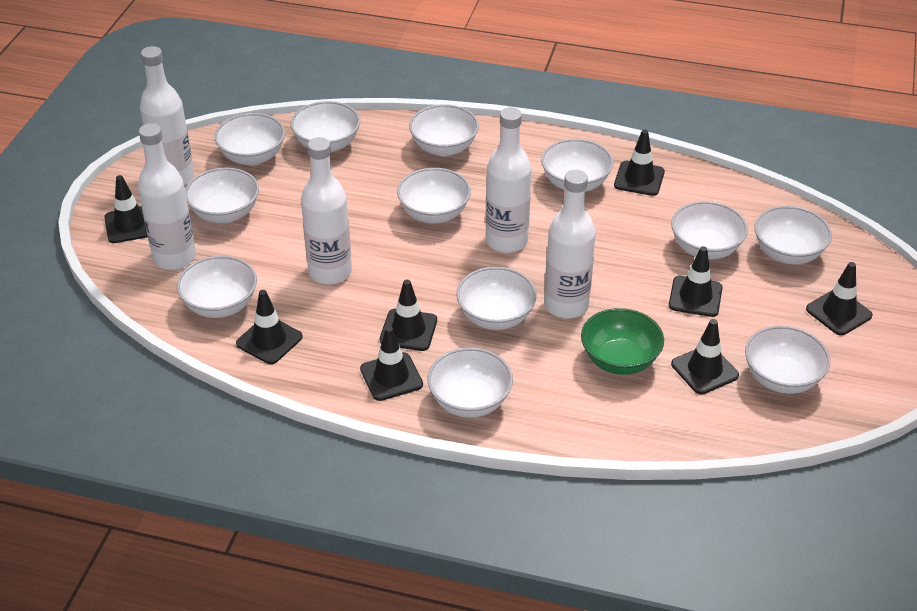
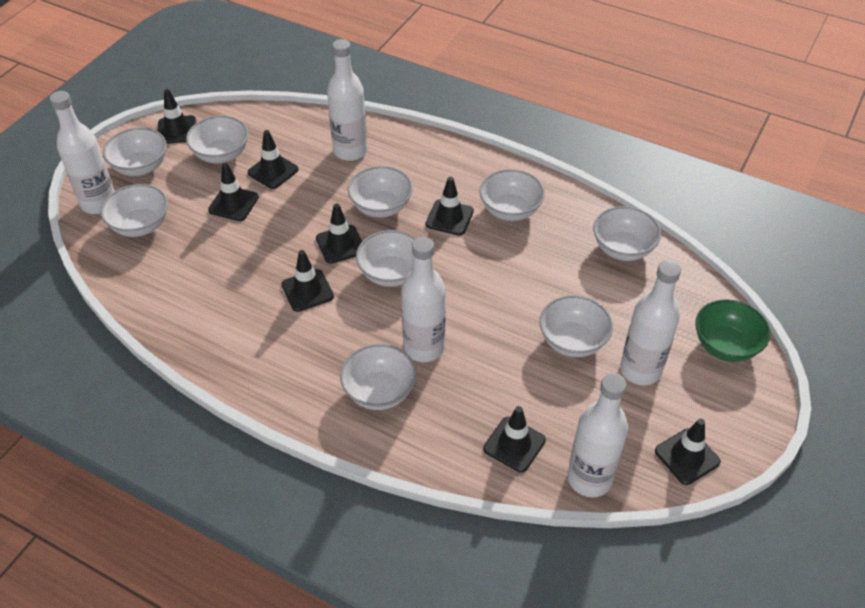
white bowl: 12 -> 9

